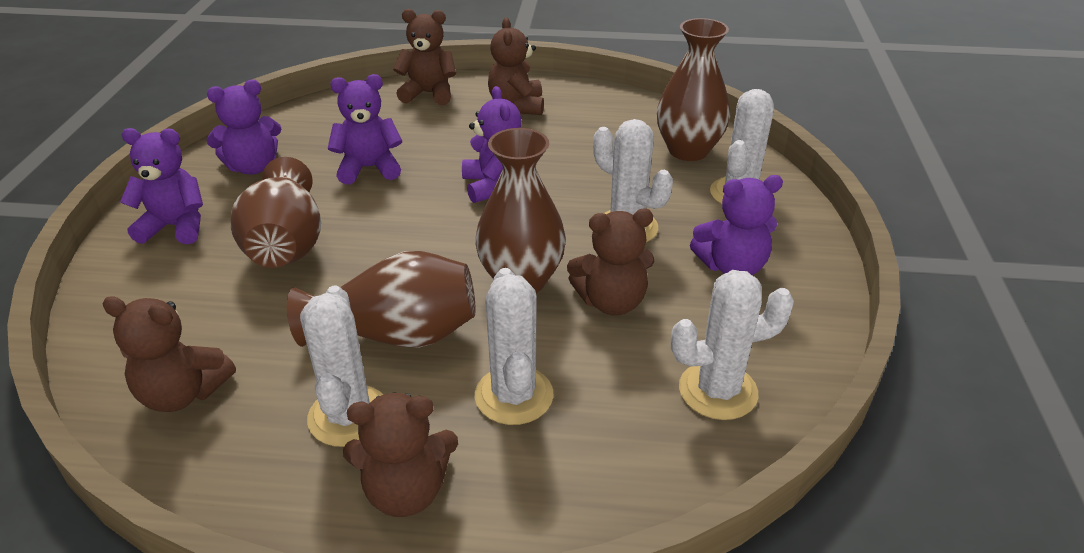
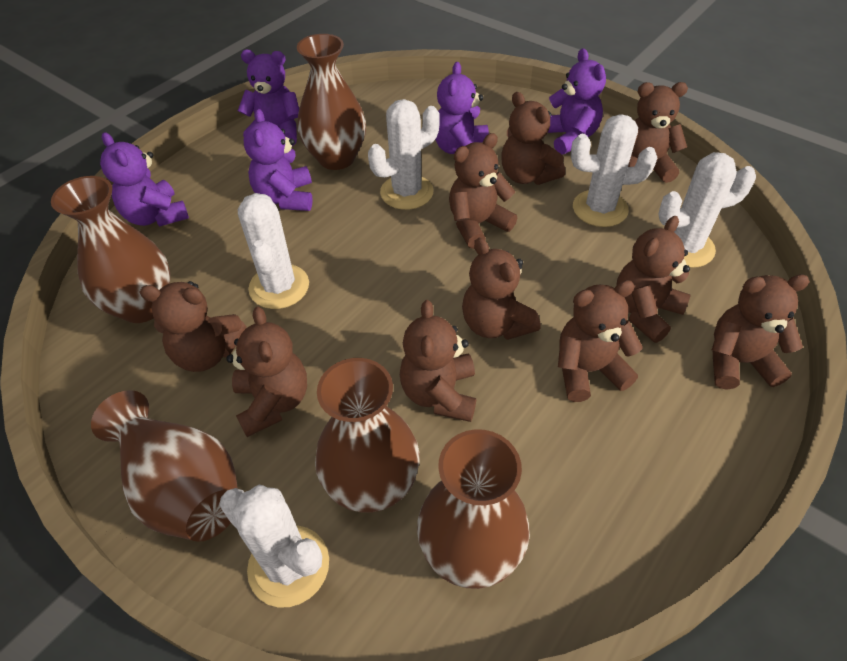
brown teddy bear: 5 -> 10
brown vase: 4 -> 5

